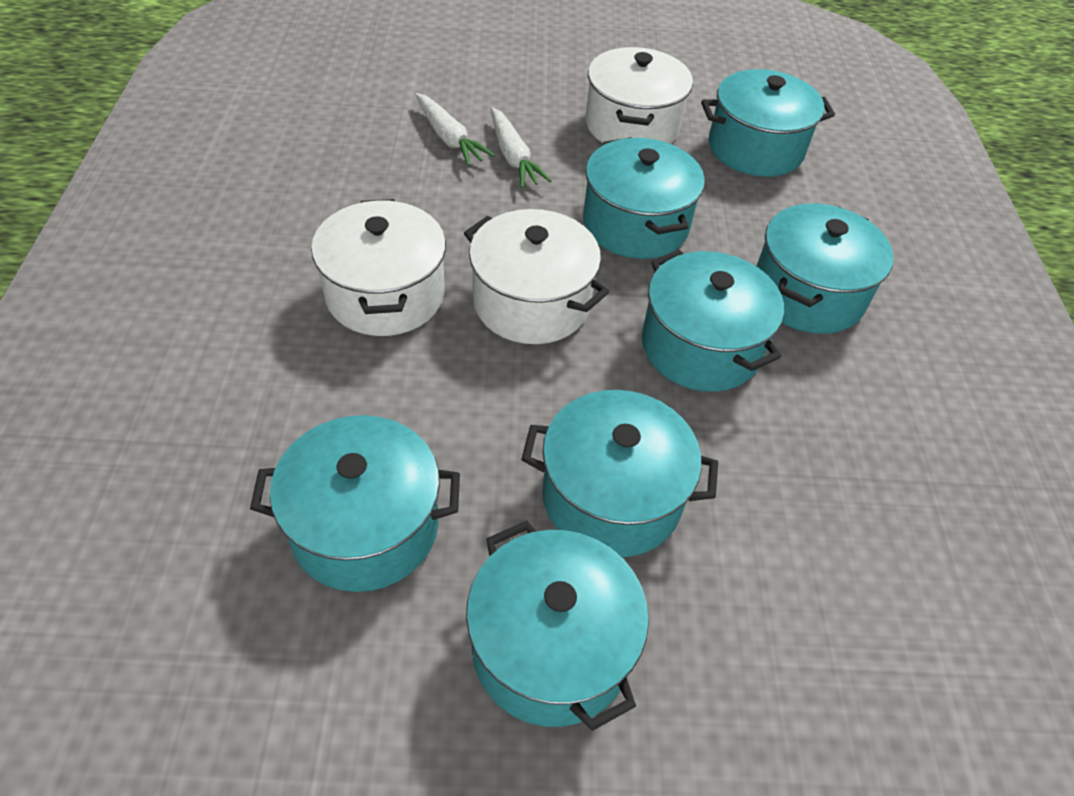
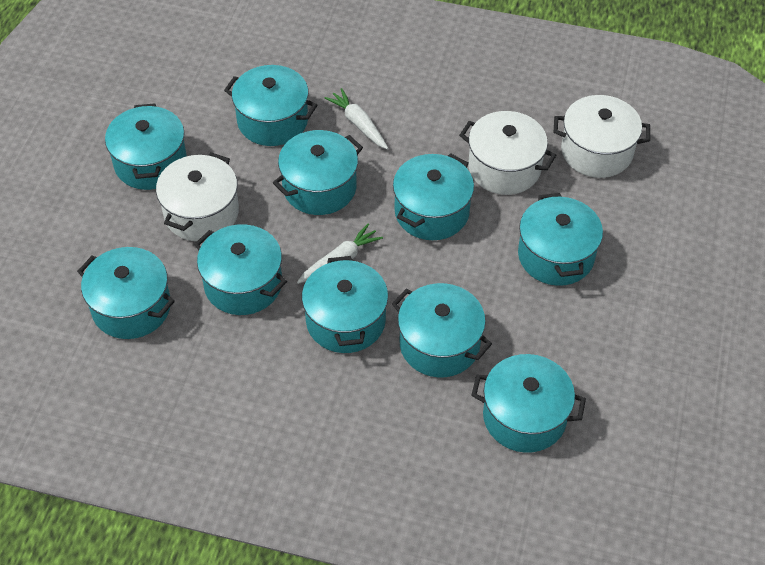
turquoise pot: 7 -> 10

